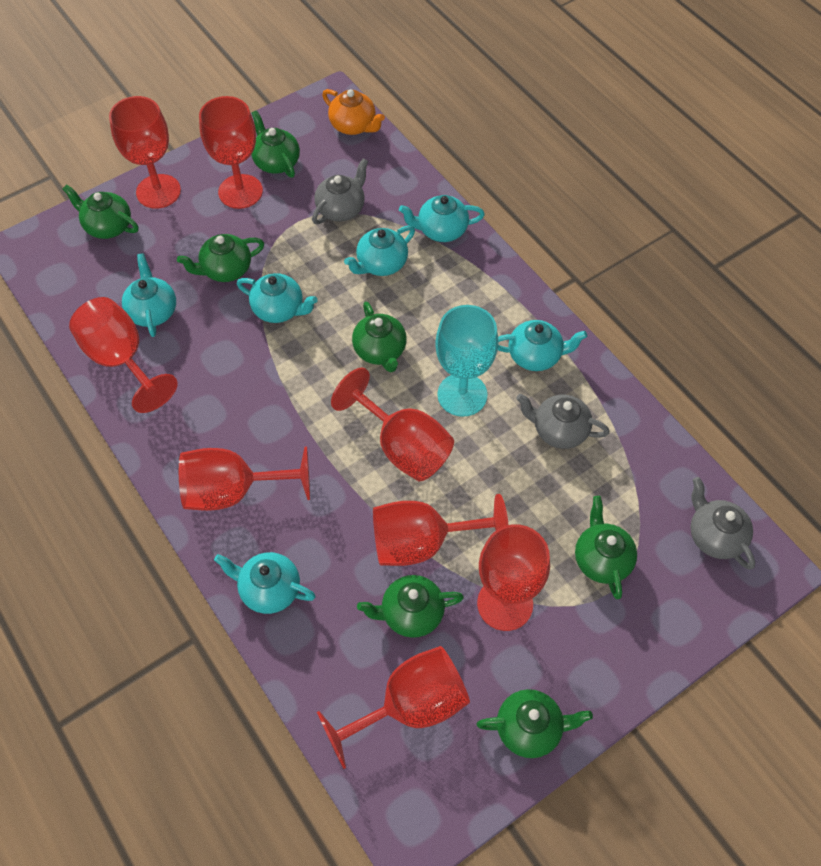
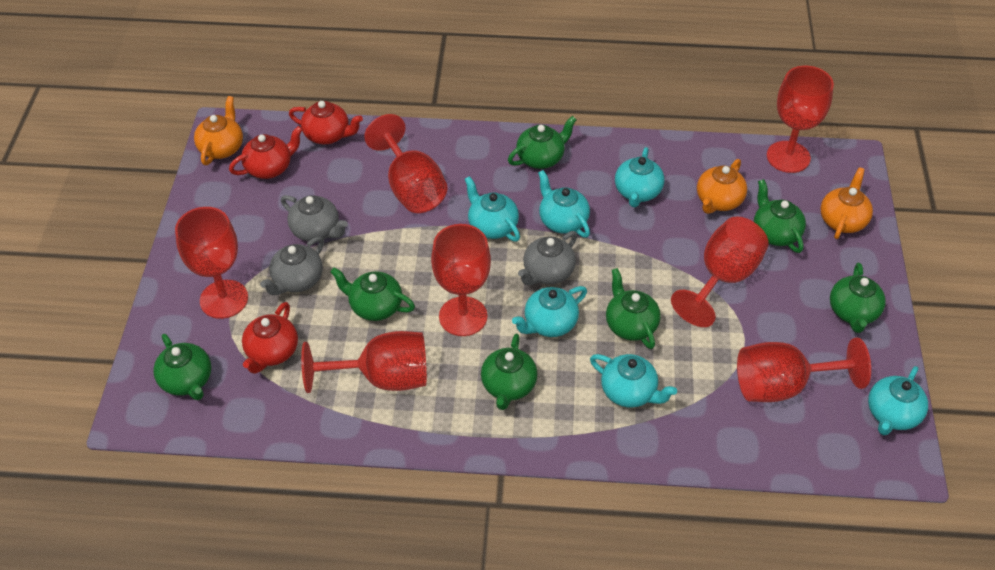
orange teapot: 1 -> 3
red goblet: 8 -> 7
red teapot: 0 -> 3
turquoise goblet: 1 -> 0

